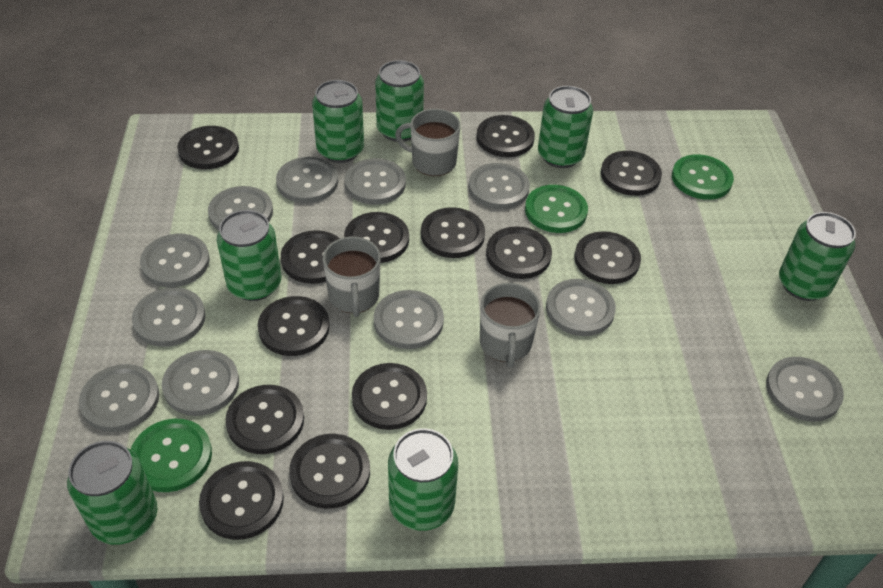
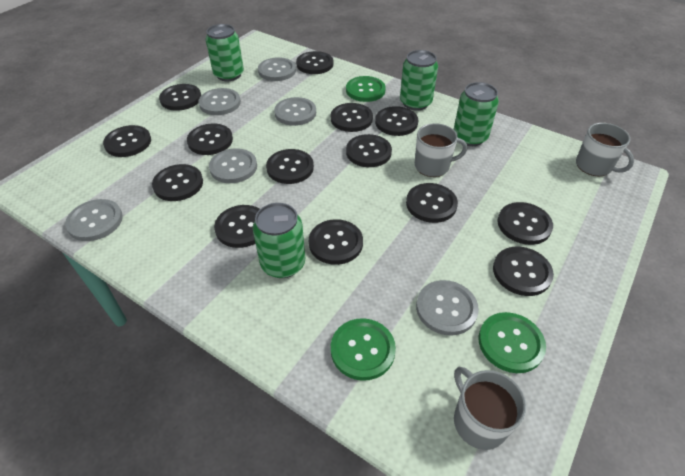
black button: 13 -> 14
green can: 7 -> 4
grey button: 11 -> 6

